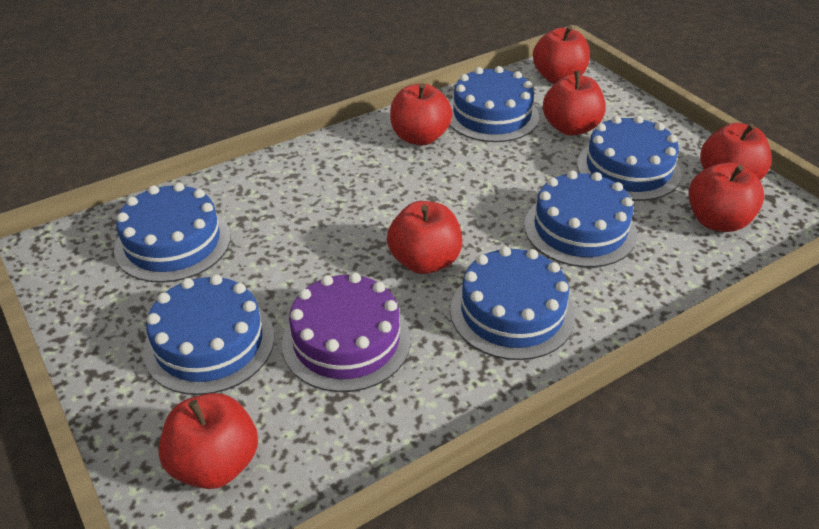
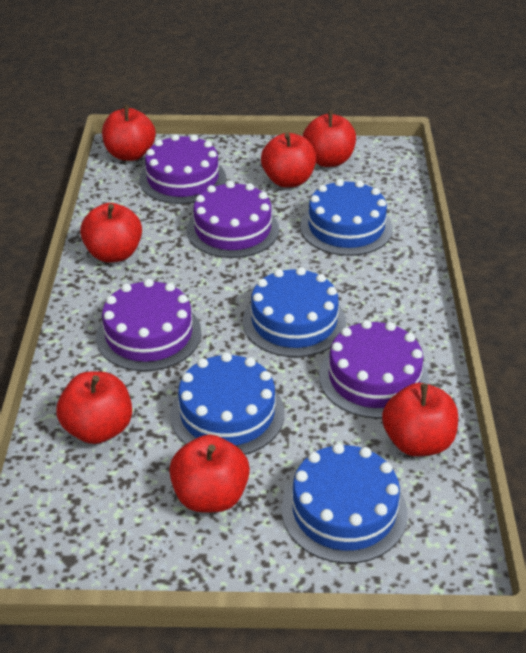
blue cake: 6 -> 4
purple cake: 1 -> 4

